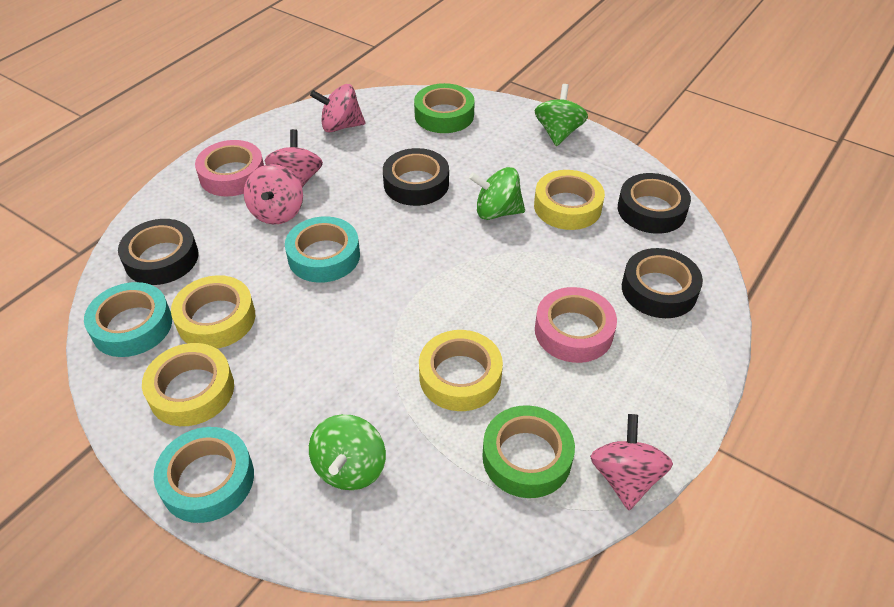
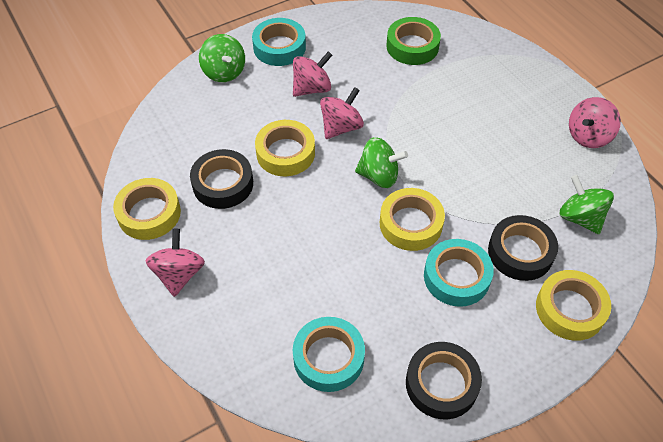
black tape: 4 -> 3
green tape: 2 -> 1
pink tape: 2 -> 0

